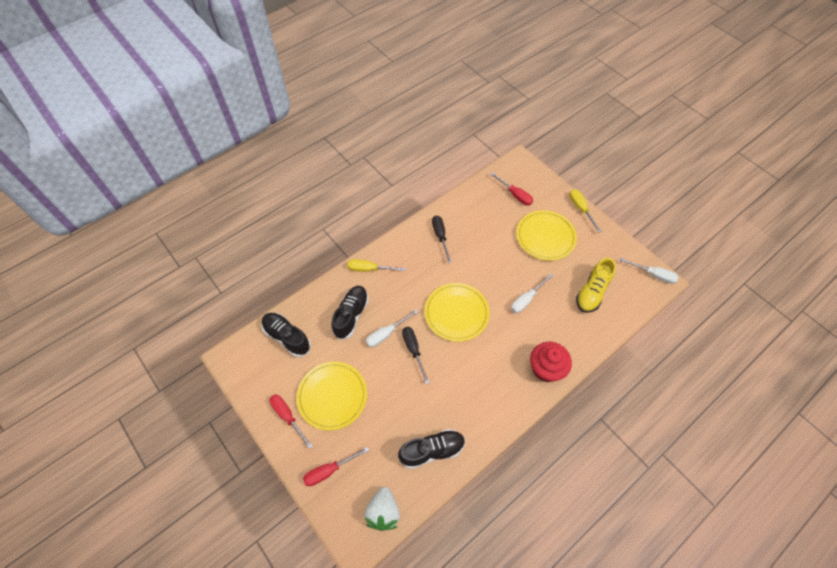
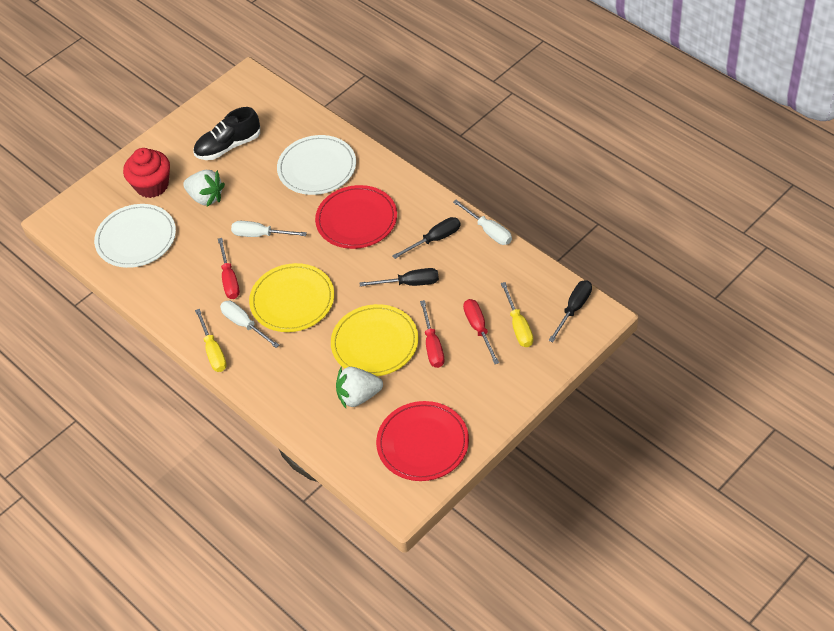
black screwdriver: 2 -> 3
black shoe: 3 -> 1
red plate: 0 -> 2
white plate: 0 -> 2
white strawberry: 1 -> 2
yellow plate: 3 -> 2
yellow shoe: 1 -> 0

